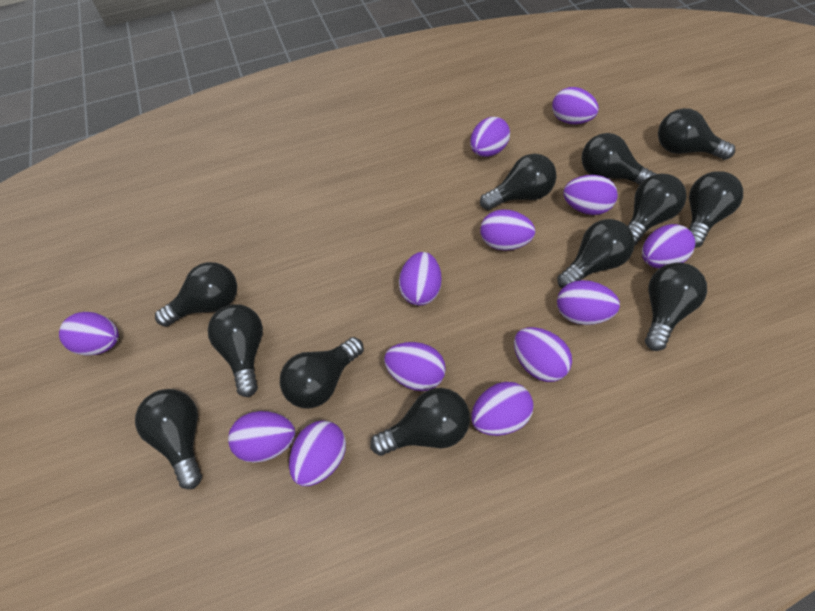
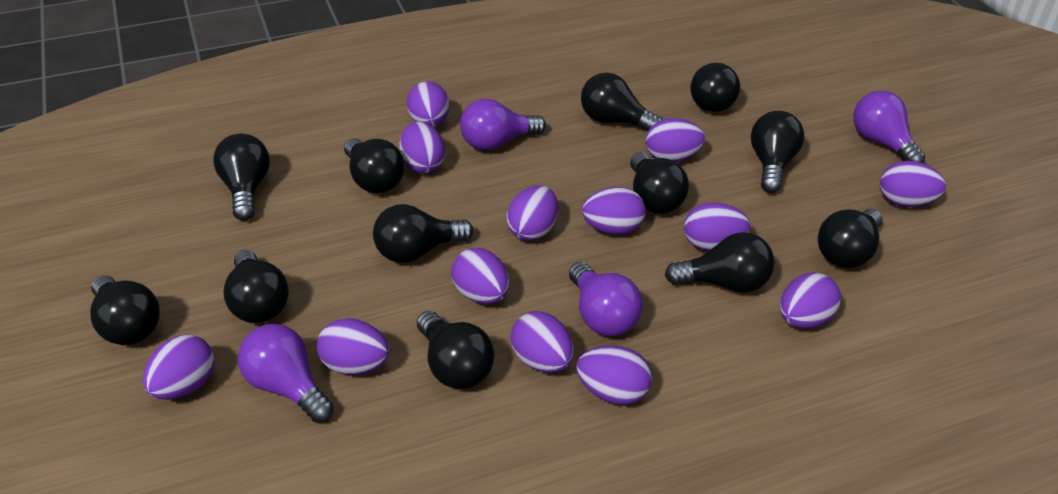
purple light bulb: 0 -> 4

